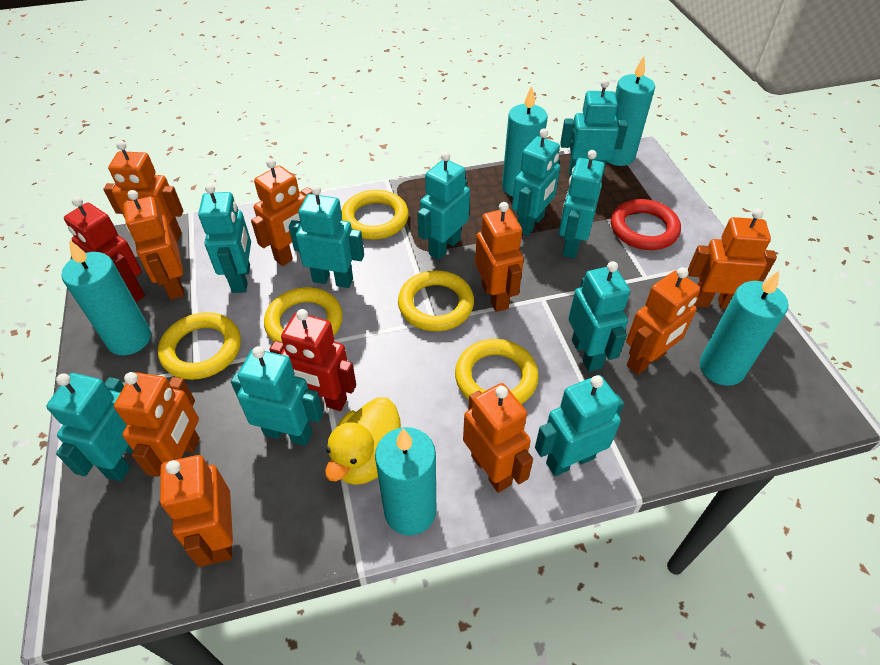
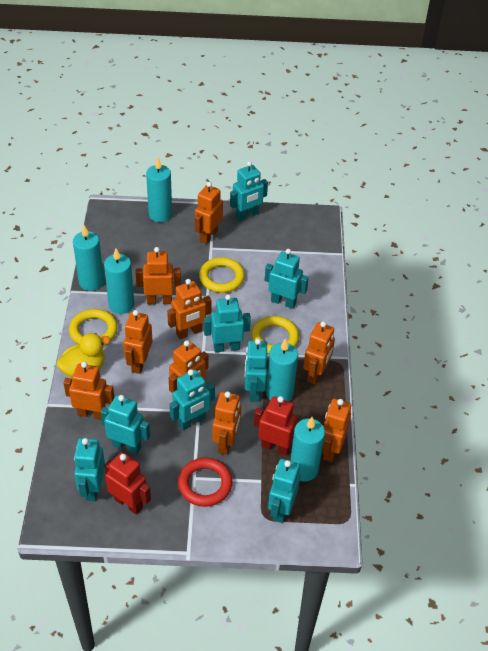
turquoise robot: 10 -> 8
yellow ring: 5 -> 3

